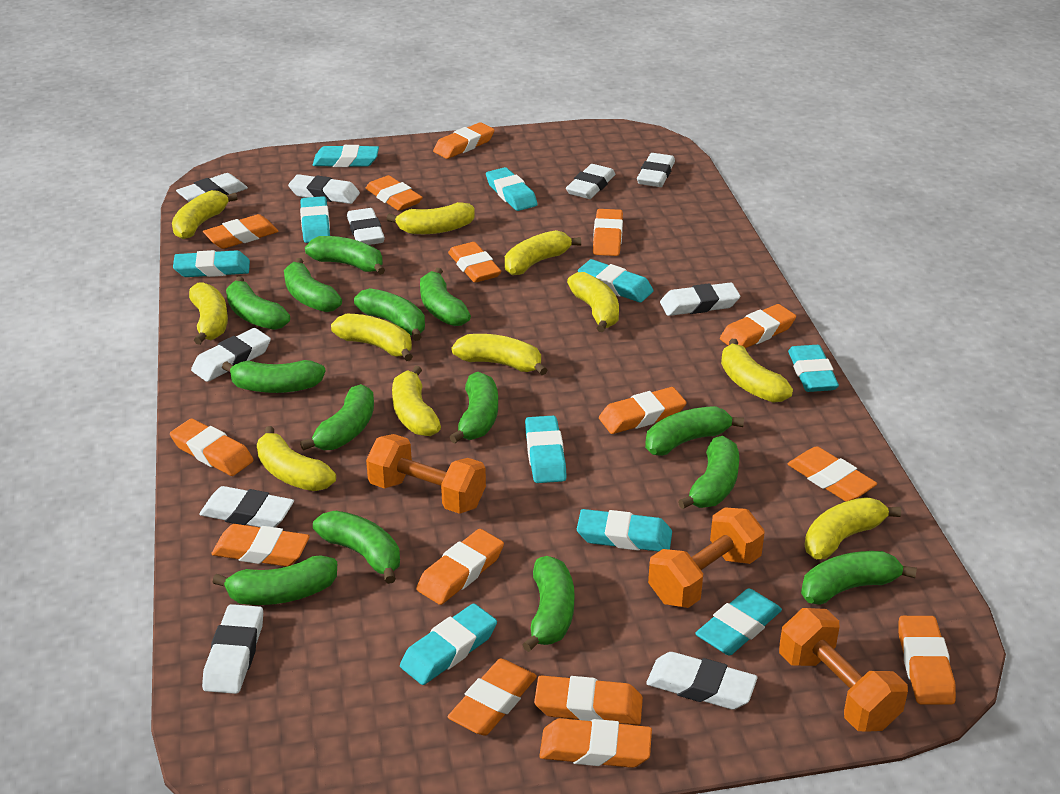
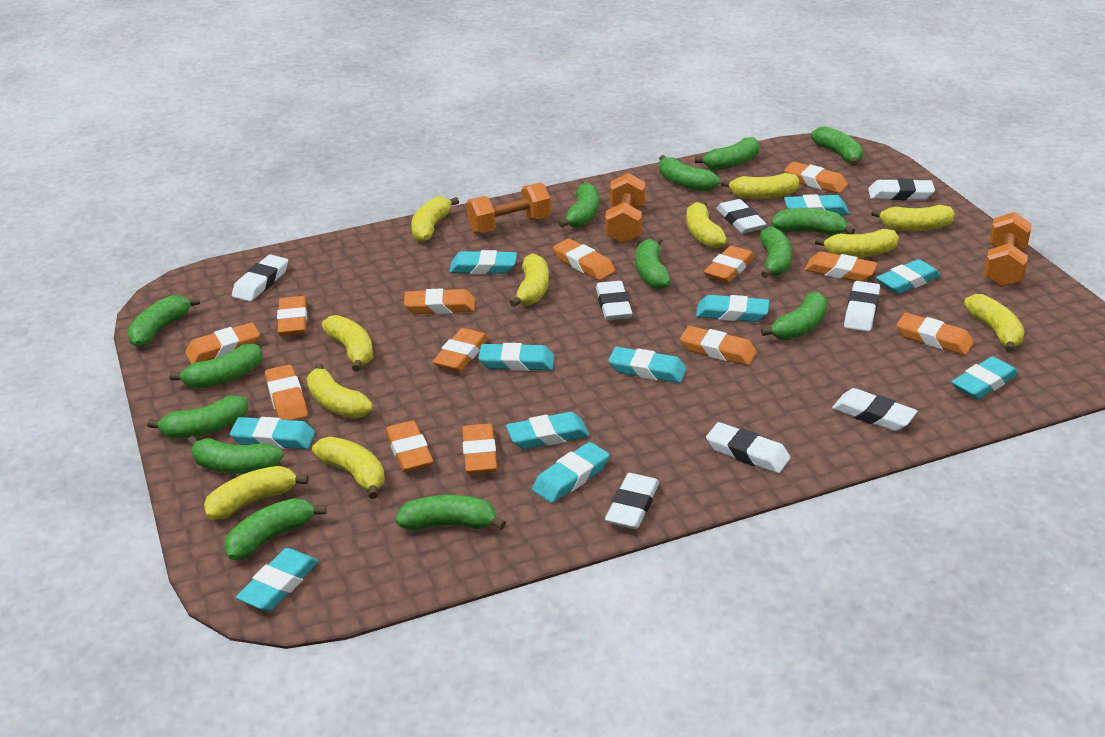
orange eraser: 15 -> 13
turquoise eraser: 10 -> 11
white eraser: 10 -> 8

